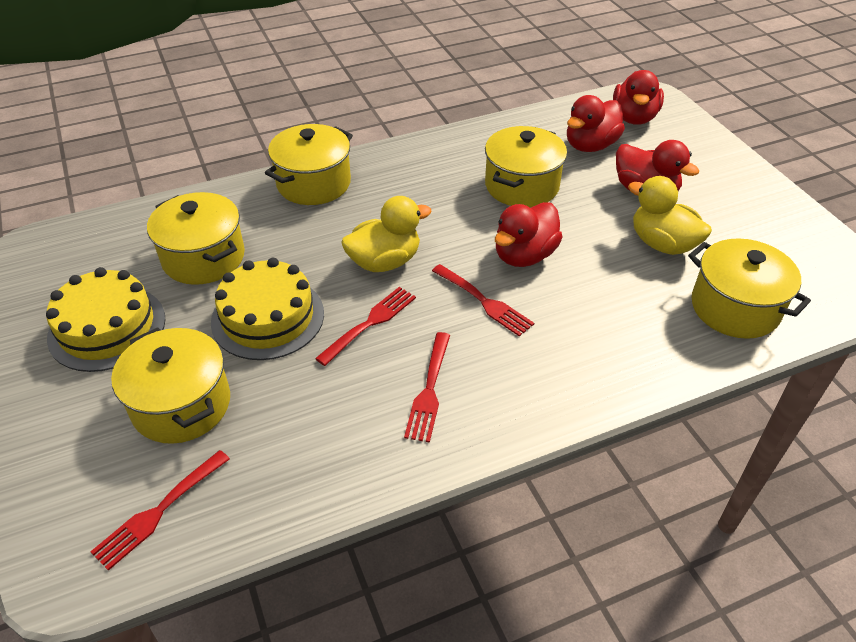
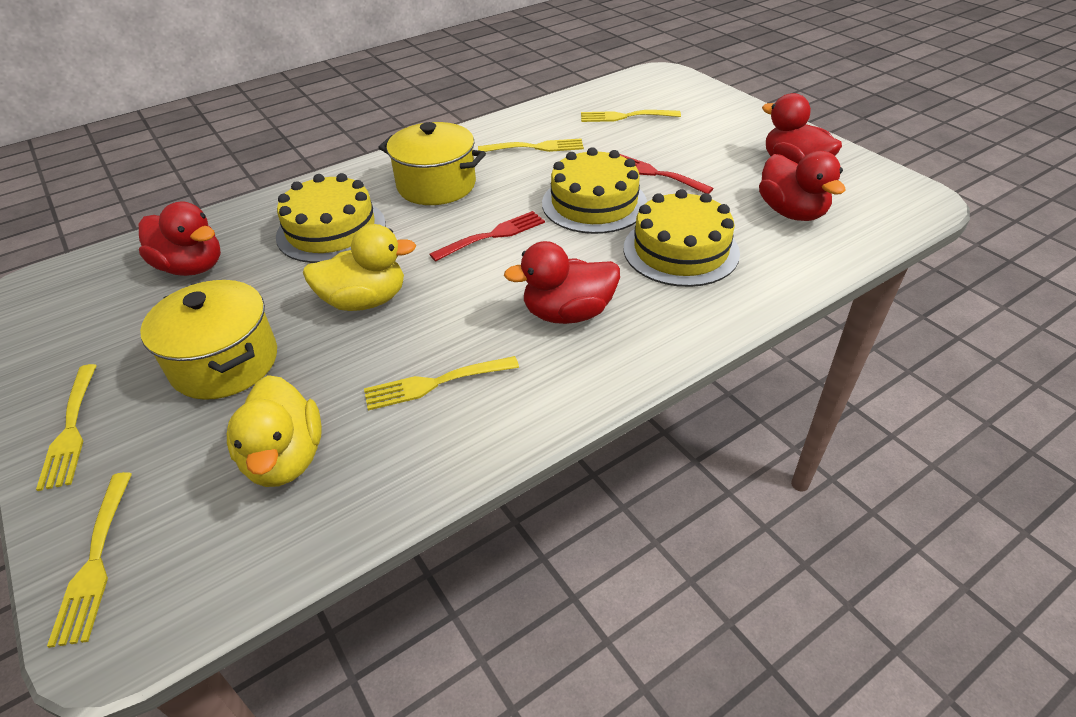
red fork: 4 -> 2
yellow cake: 2 -> 3
yellow fork: 0 -> 5
yellow pot: 5 -> 2

